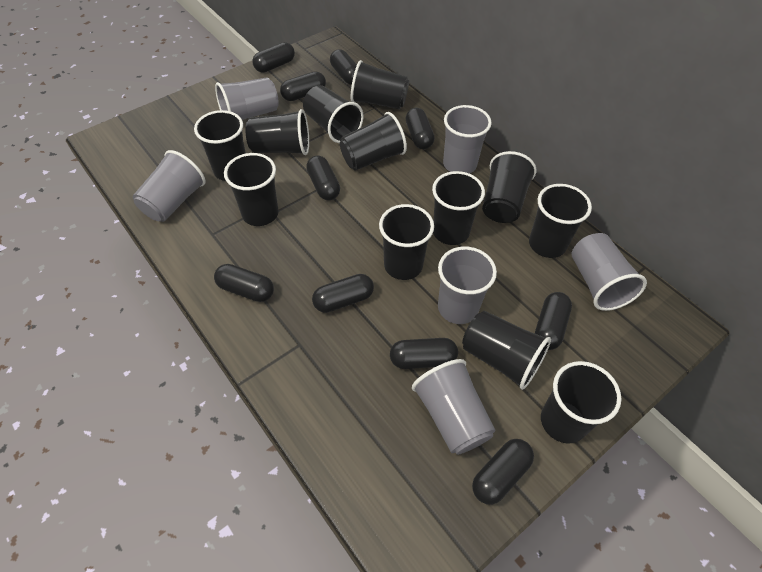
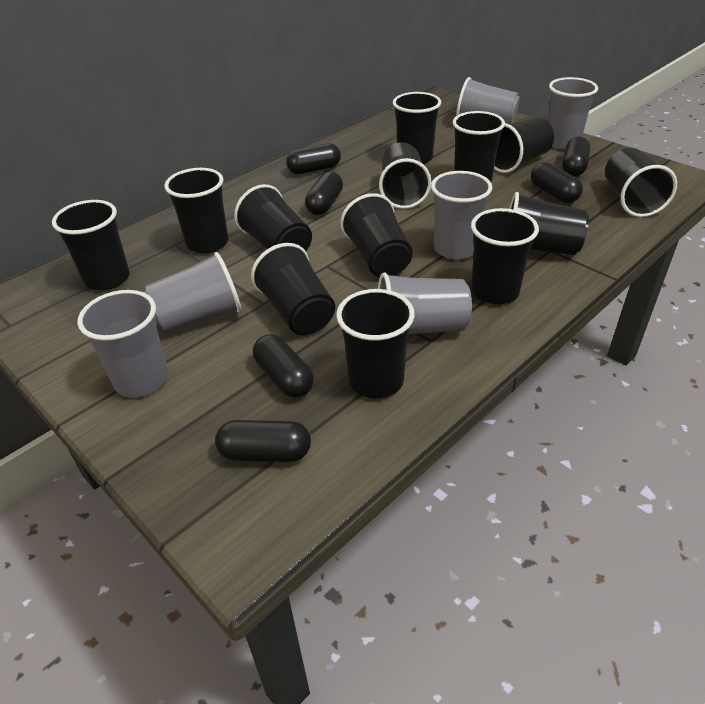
black capsule: 10 -> 6
black cup: 12 -> 13

